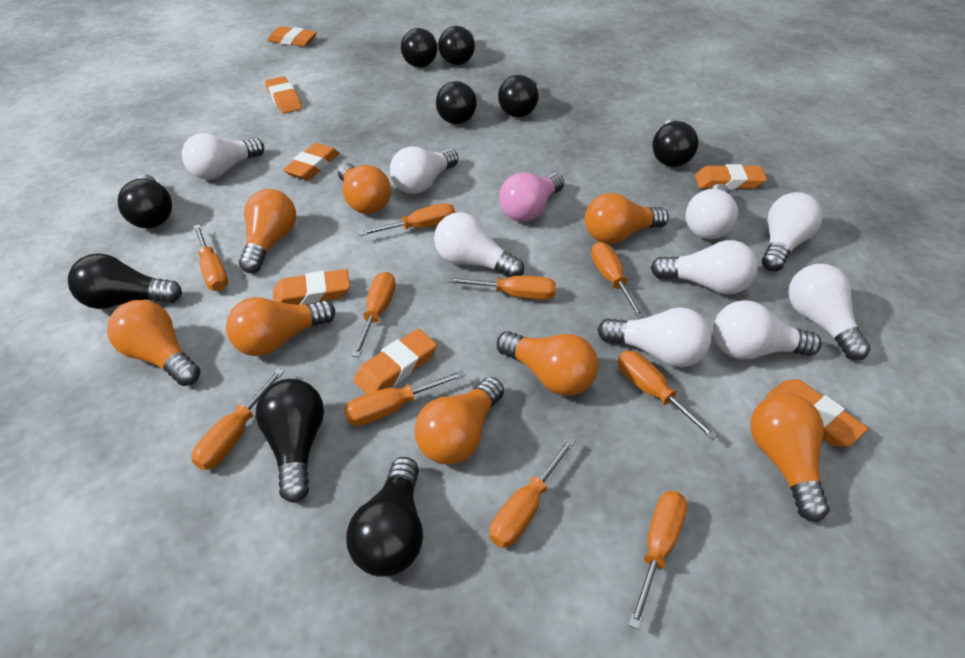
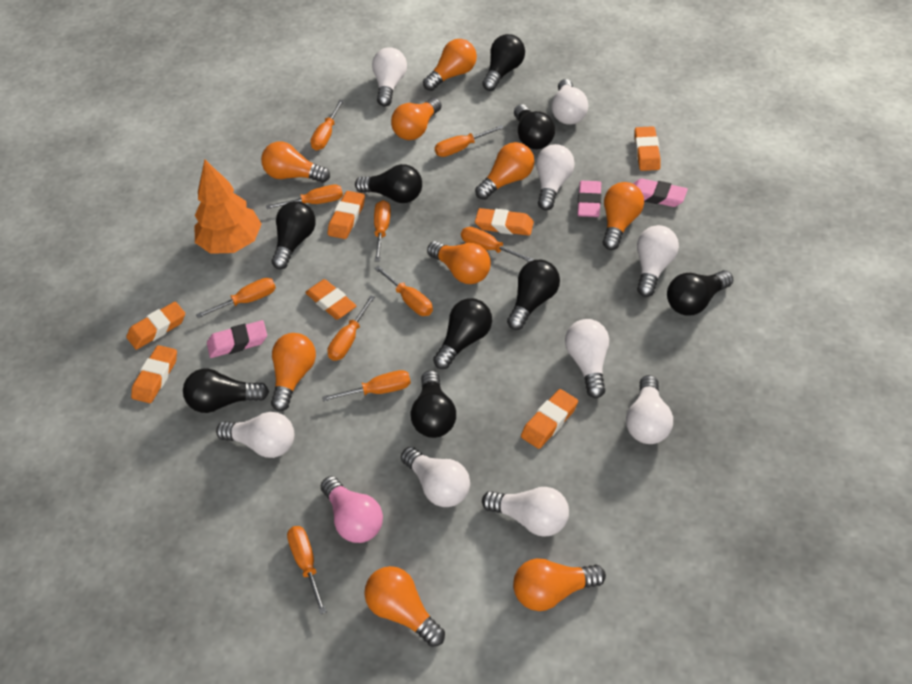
orange light bulb: 8 -> 9
orange tree: 0 -> 1
pink eraser: 0 -> 3

